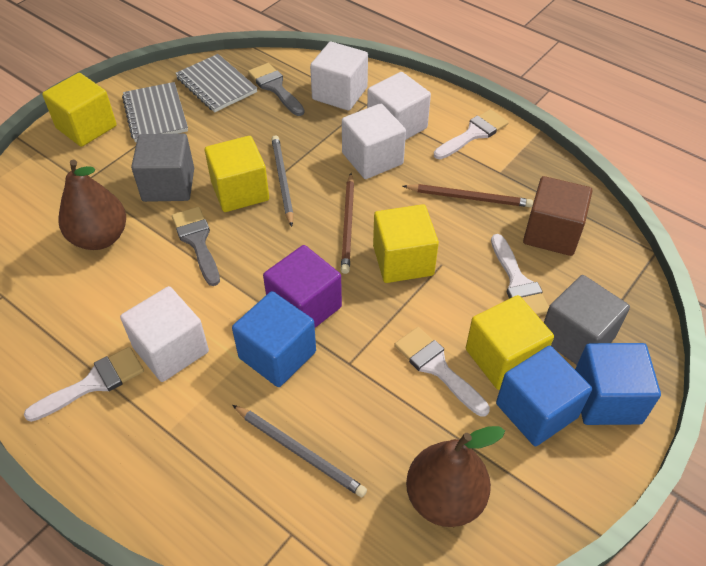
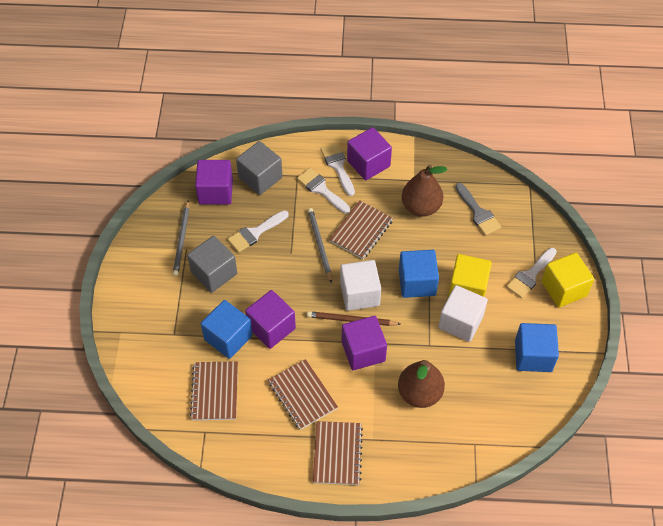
brown cube: 1 -> 0
brown notebook: 0 -> 4
brown pencil: 2 -> 1
grey brush: 2 -> 1
grey notebook: 2 -> 0
purple cube: 1 -> 4
white cube: 4 -> 2
yellow cube: 4 -> 2

